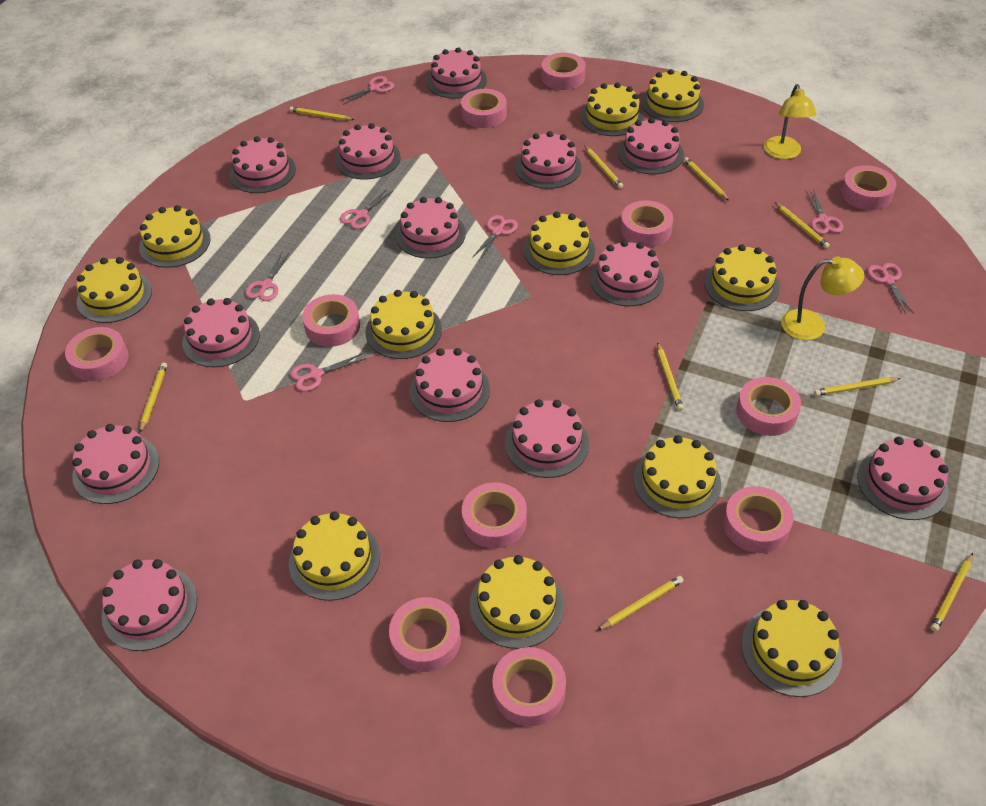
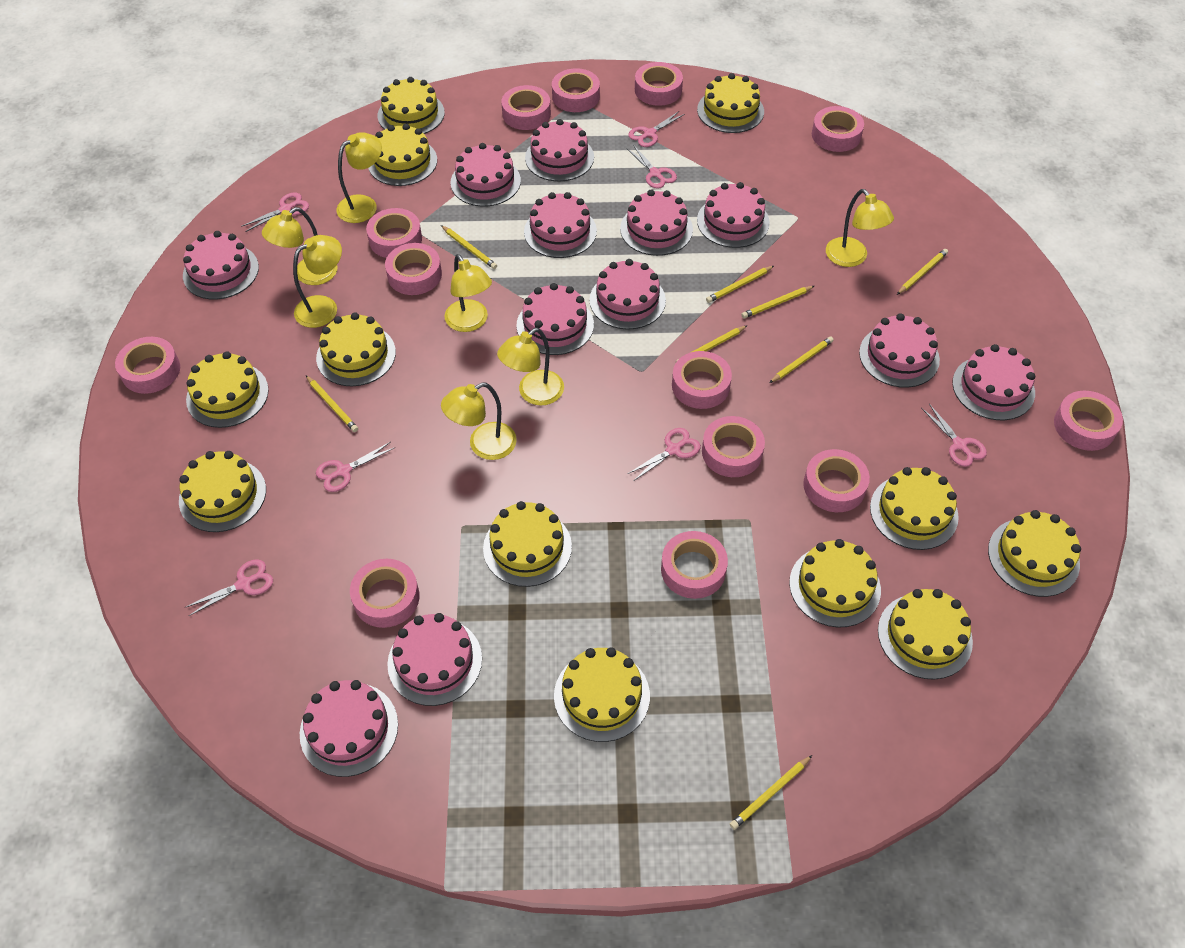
pink cake: 13 -> 12
pink tape: 11 -> 13
yellow cake: 11 -> 12
yellow lamp: 2 -> 7
yellow pencil: 9 -> 8

